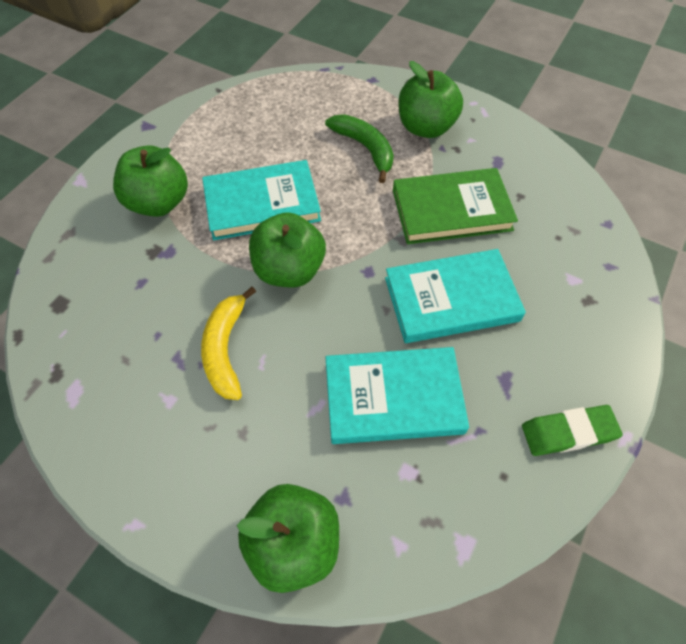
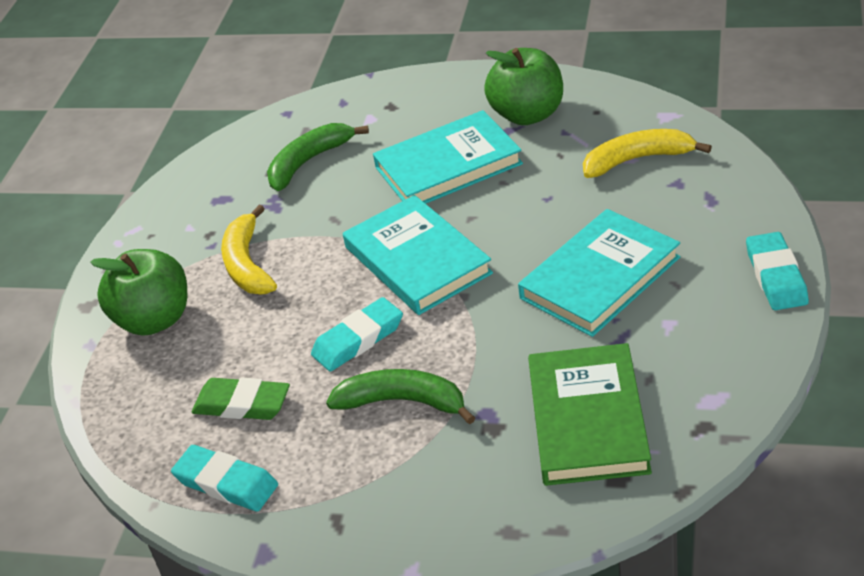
green apple: 4 -> 2
green banana: 1 -> 2
turquoise eraser: 0 -> 3
yellow banana: 1 -> 2

